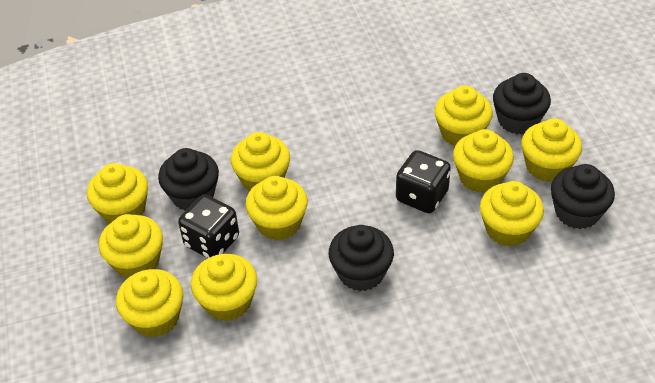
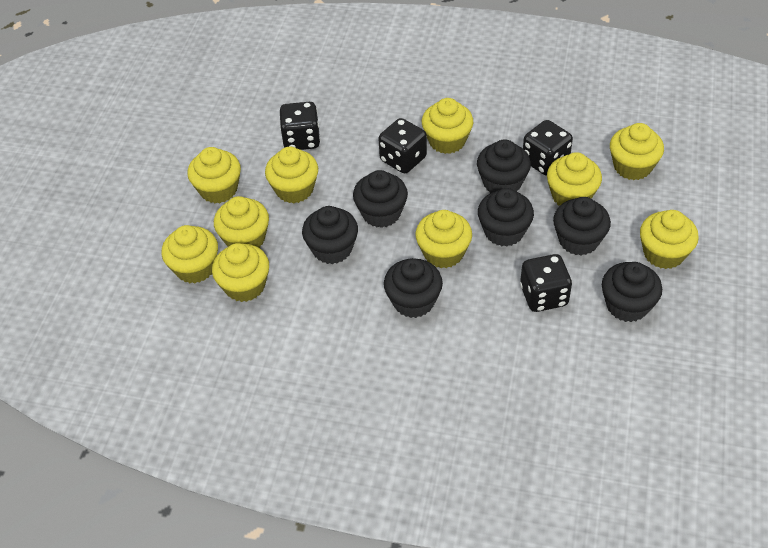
black cupcake: 4 -> 7
black dice: 2 -> 4

